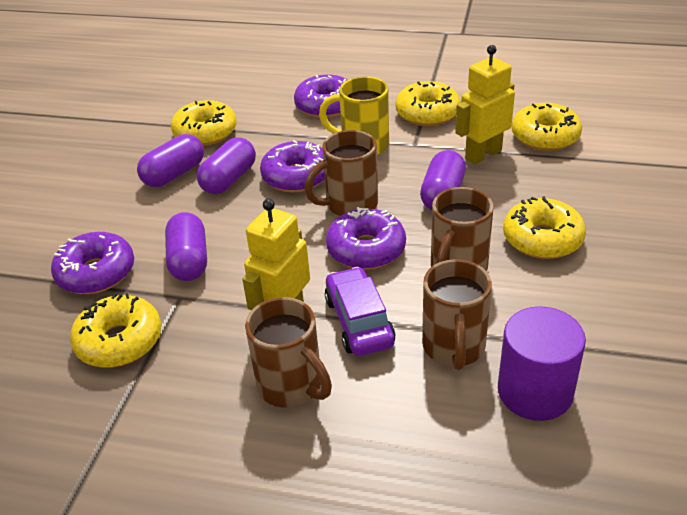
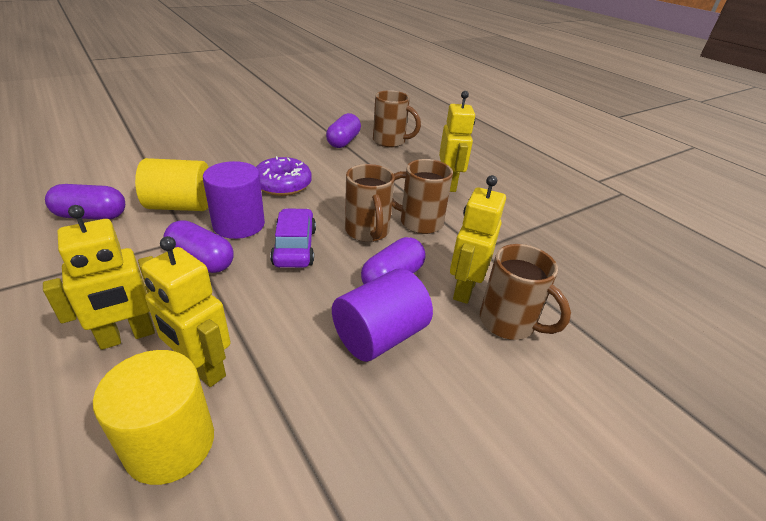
purple cylinder: 1 -> 2
purple donut: 4 -> 1
yellow cylinder: 0 -> 2
yellow donut: 5 -> 0
yellow mug: 1 -> 0
yellow robot: 2 -> 4

